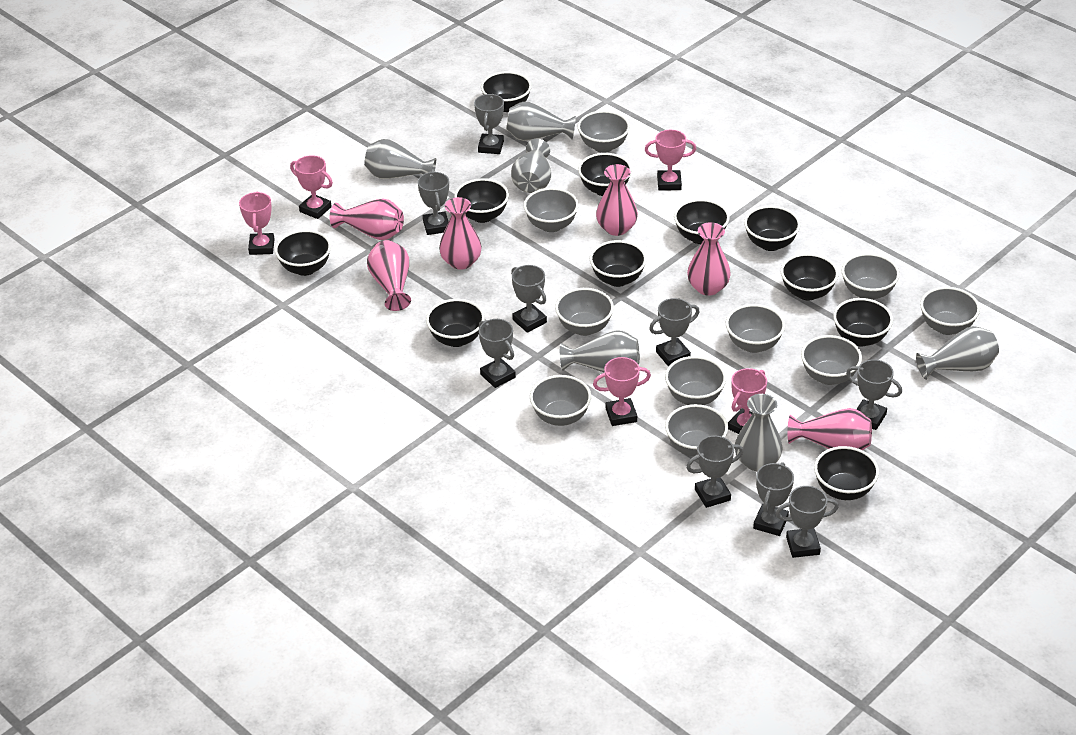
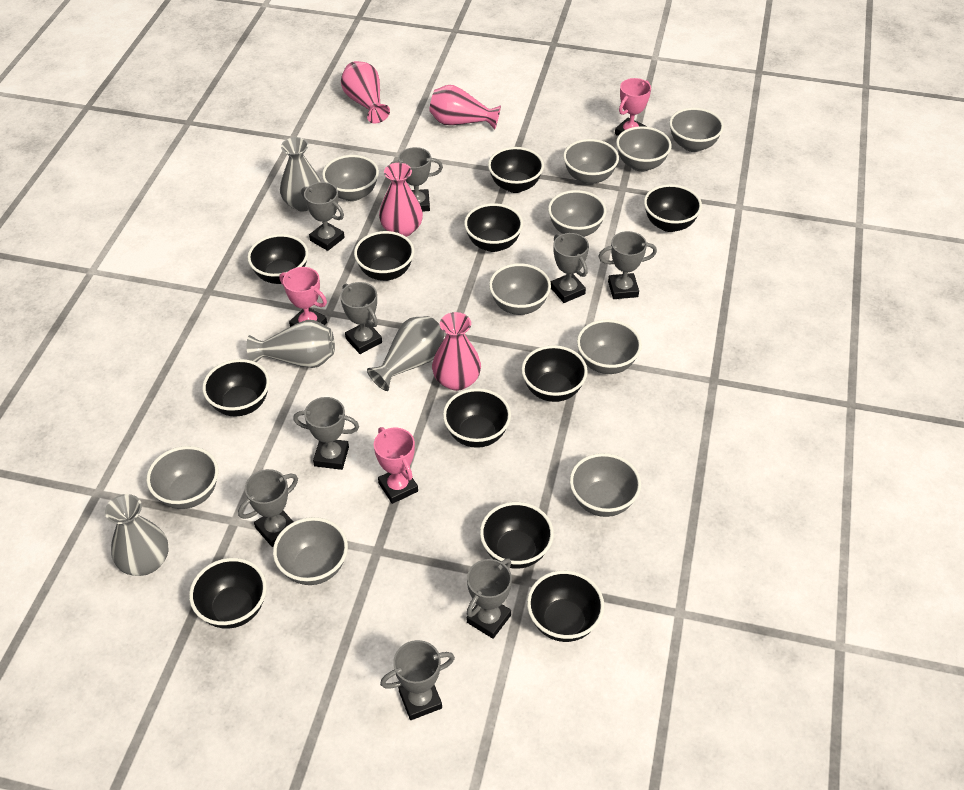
grey vase: 6 -> 4
pink trophy: 5 -> 3
pink vase: 6 -> 4

